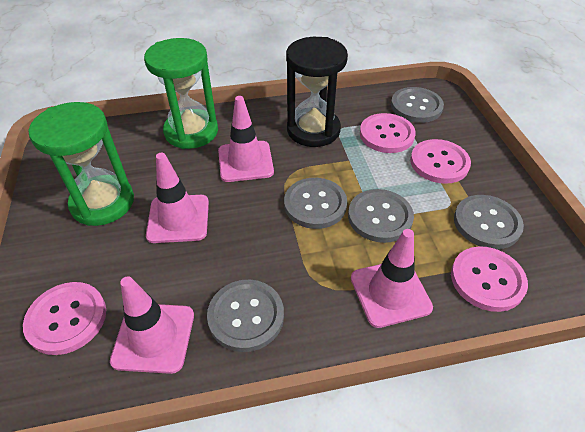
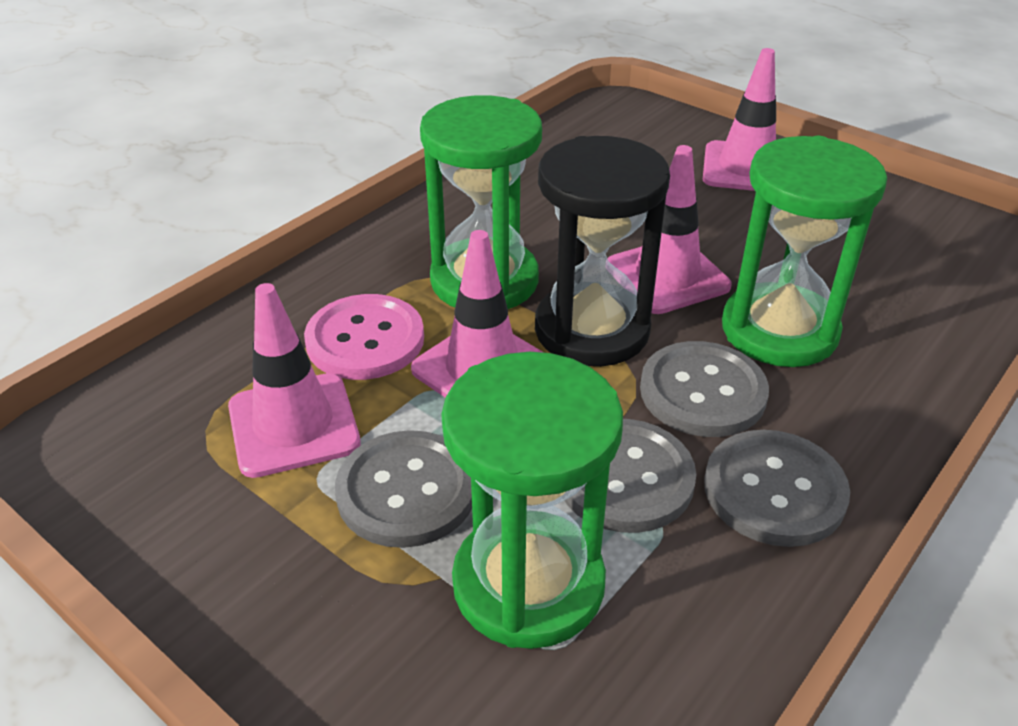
green hourglass: 2 -> 3
grey button: 5 -> 4
pink button: 4 -> 1

